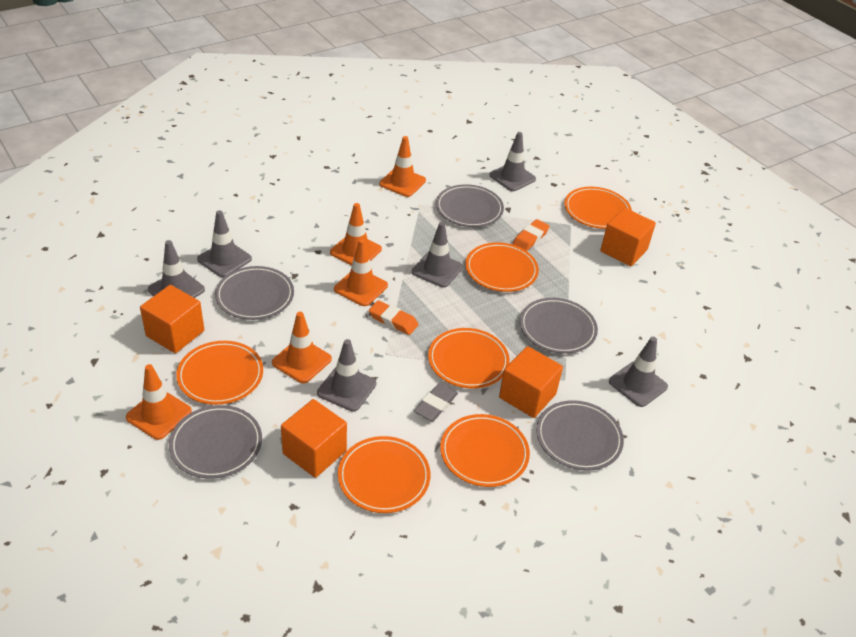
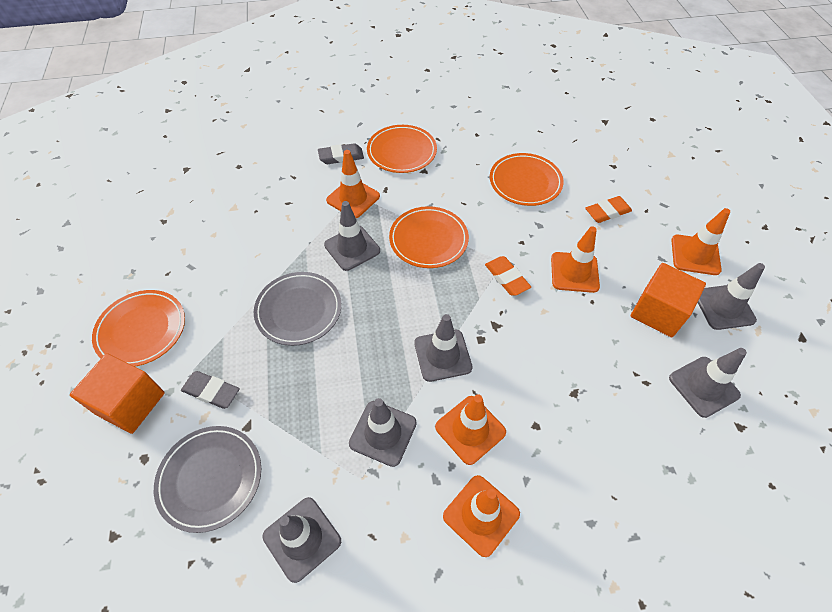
grey eraser: 1 -> 2
grey plate: 5 -> 2
orange cube: 4 -> 2
orange plate: 6 -> 4

